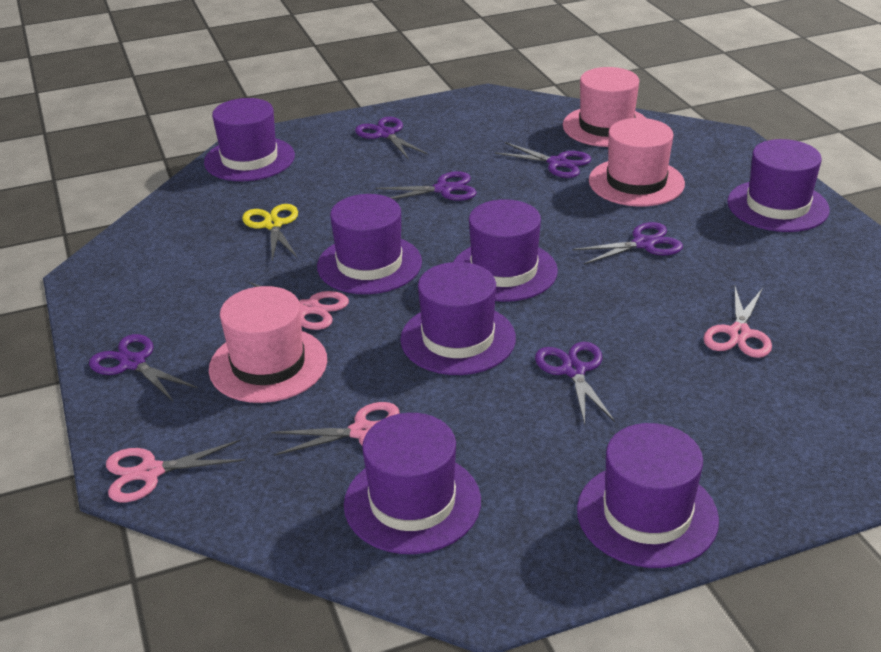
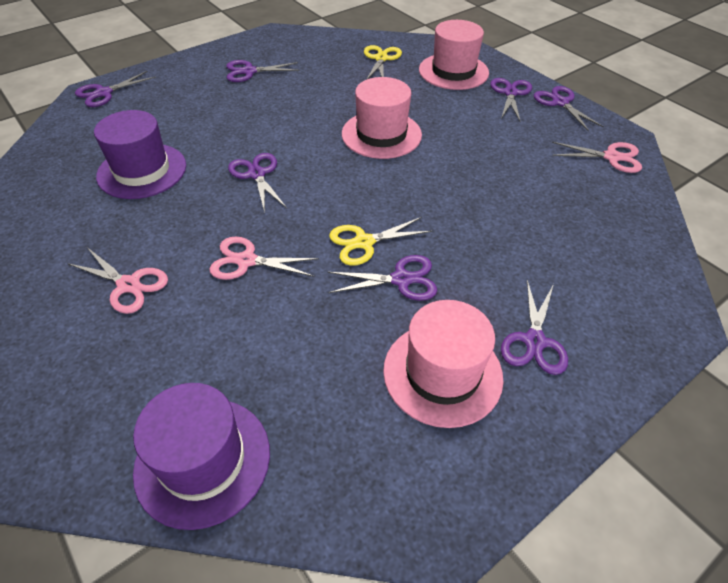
pink scissors: 4 -> 3
purple hat: 7 -> 2
purple scissors: 6 -> 7
yellow scissors: 1 -> 2

